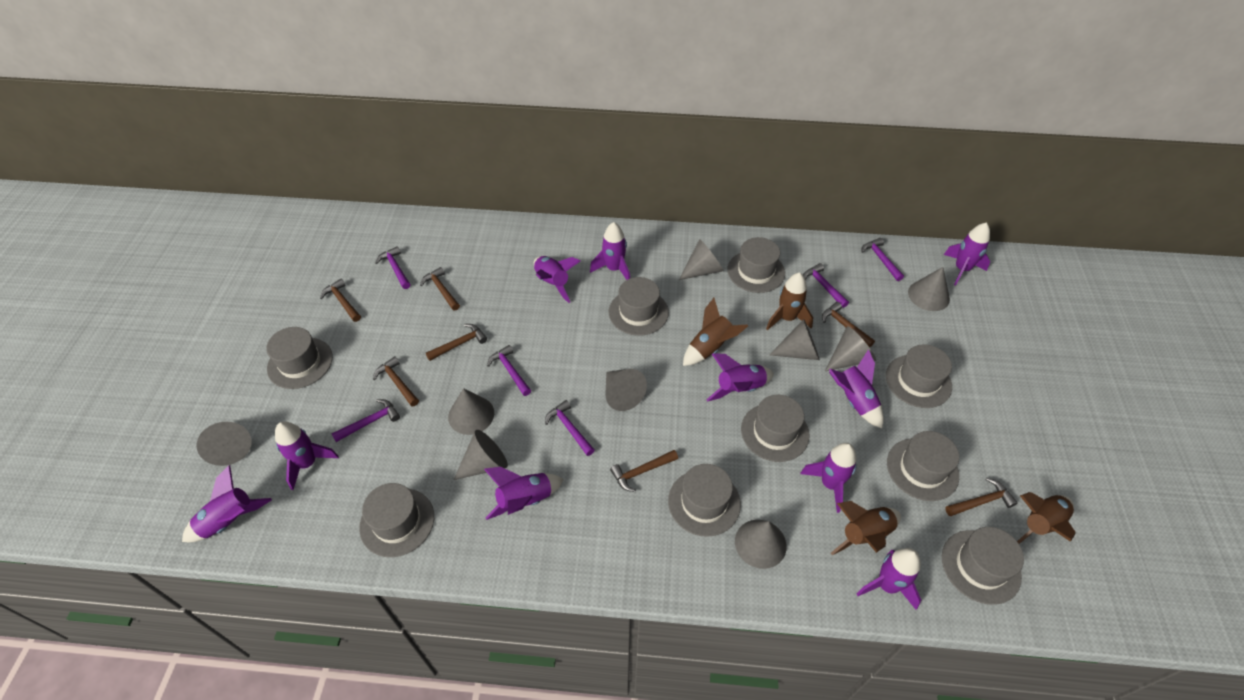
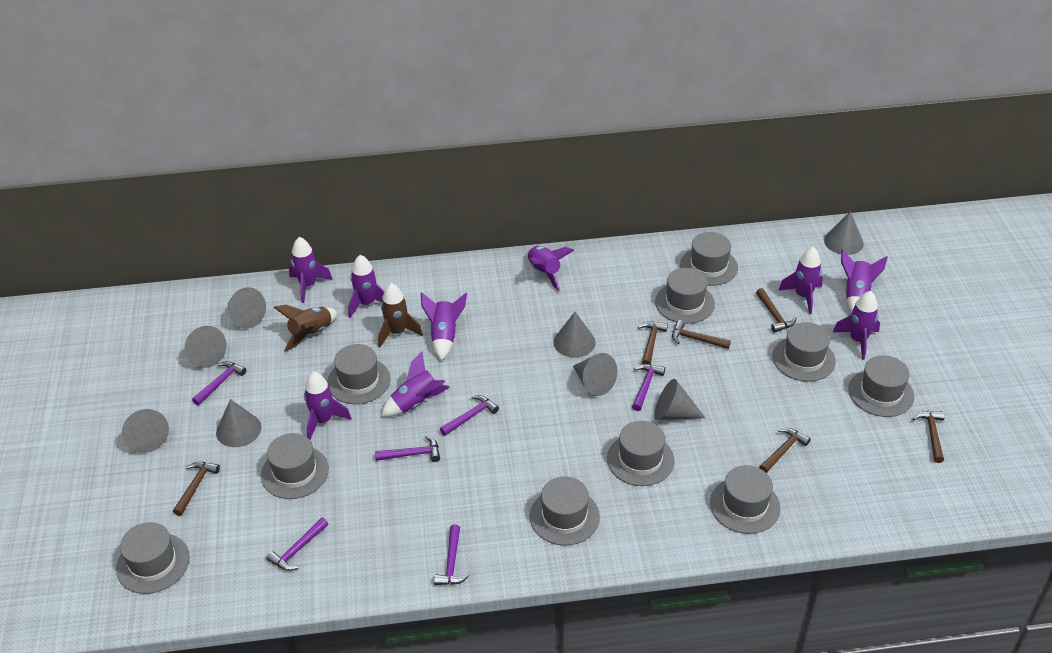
brown hammer: 7 -> 6
brown rocket: 4 -> 2
grey cone: 9 -> 8
grey hat: 9 -> 10
purple rocket: 10 -> 9

